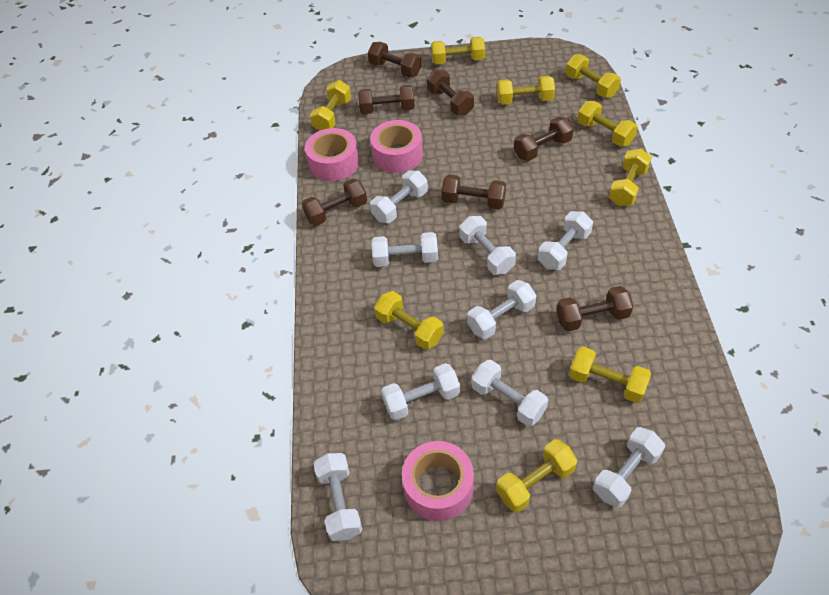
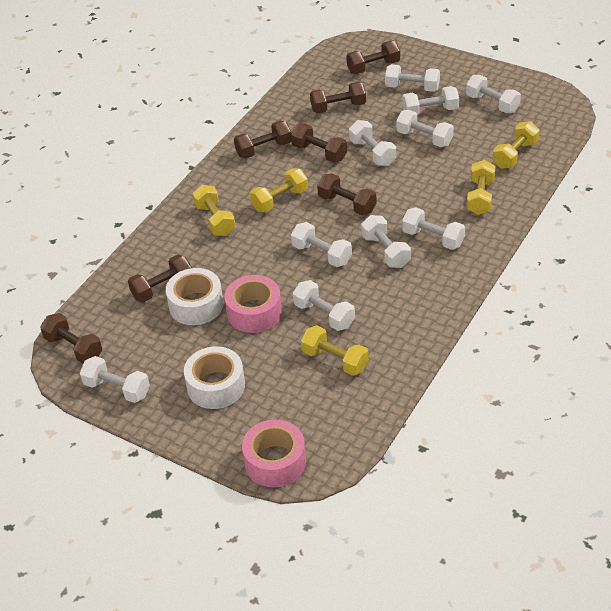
pink tape: 3 -> 2
white dumbbell: 9 -> 10
white tape: 0 -> 2
yellow dumbbell: 9 -> 5

